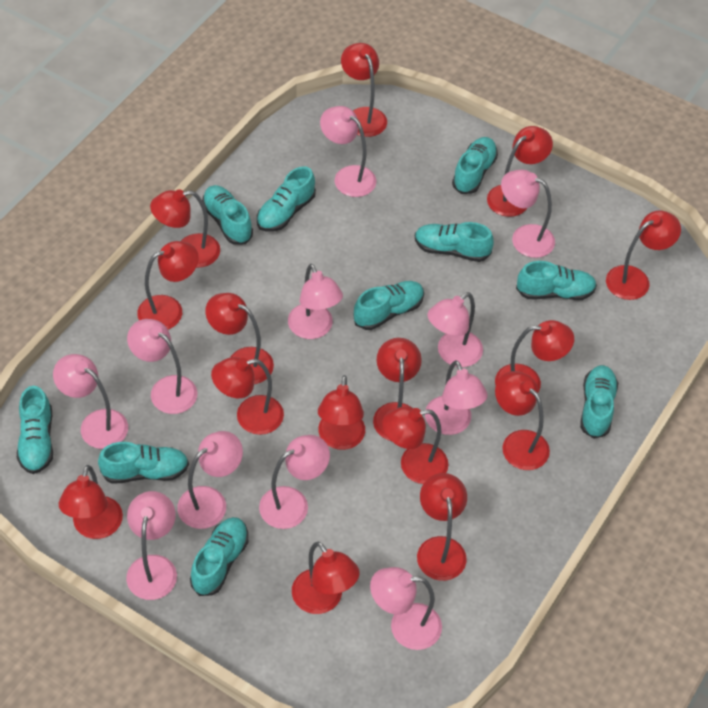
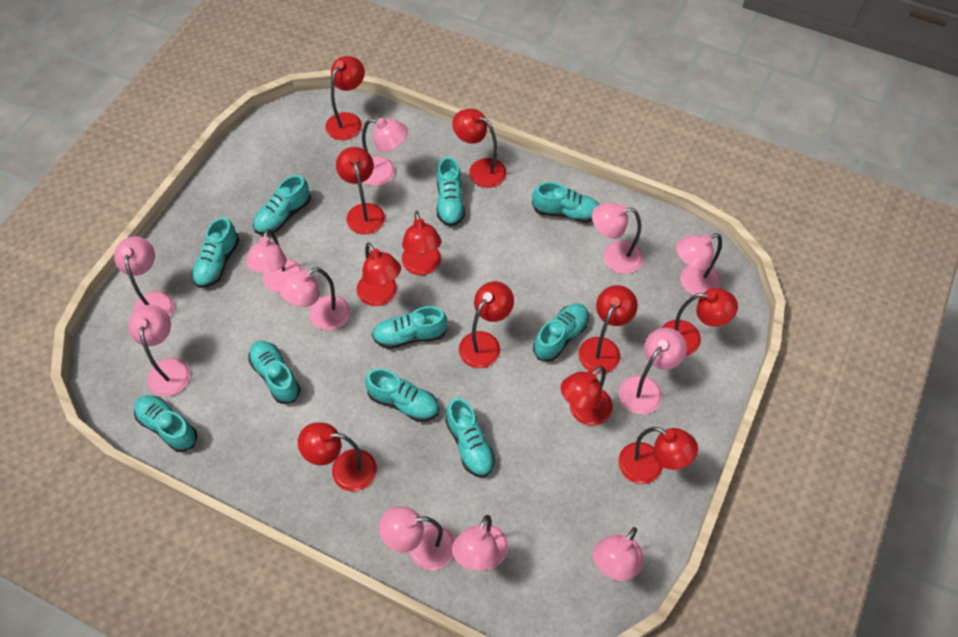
red lamp: 15 -> 11

